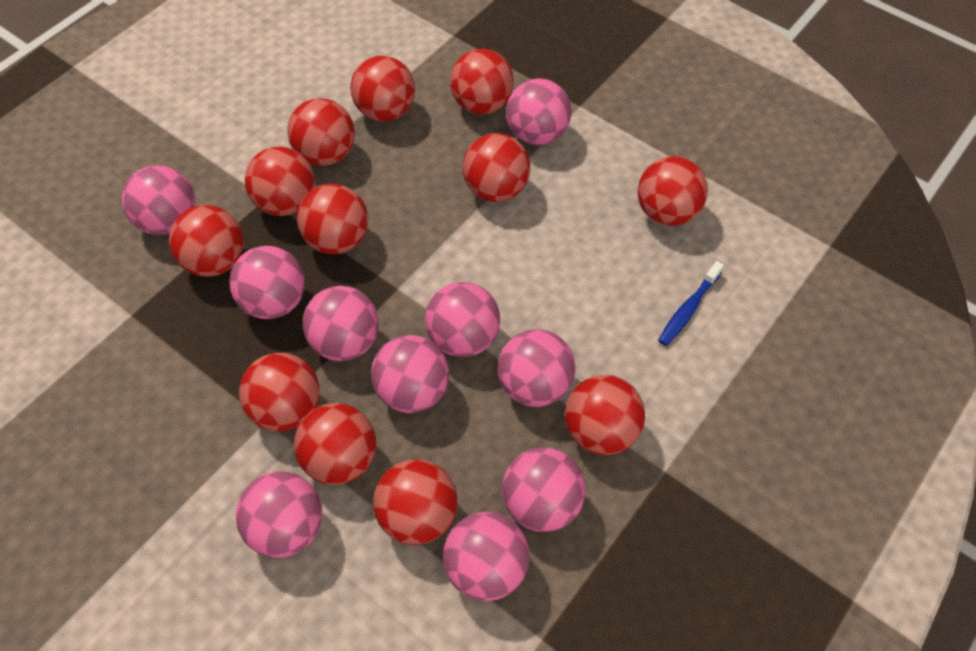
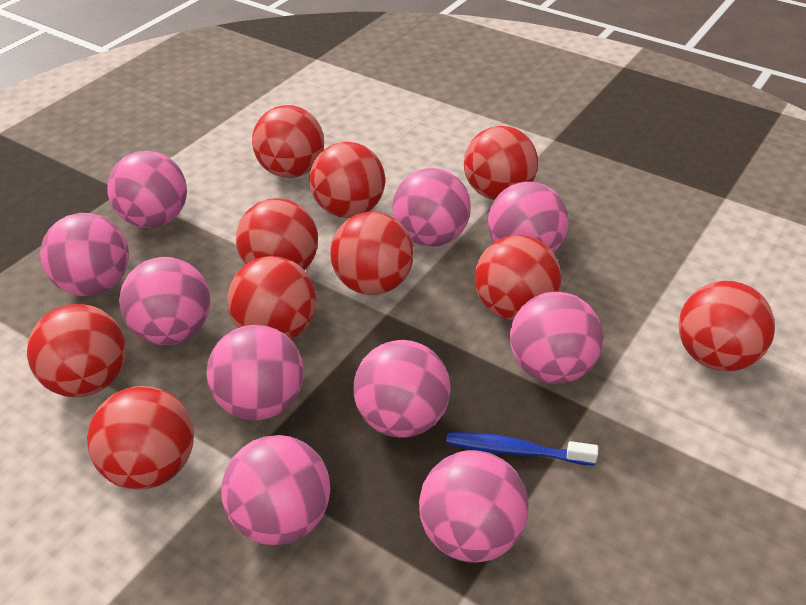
red ball: 12 -> 10

